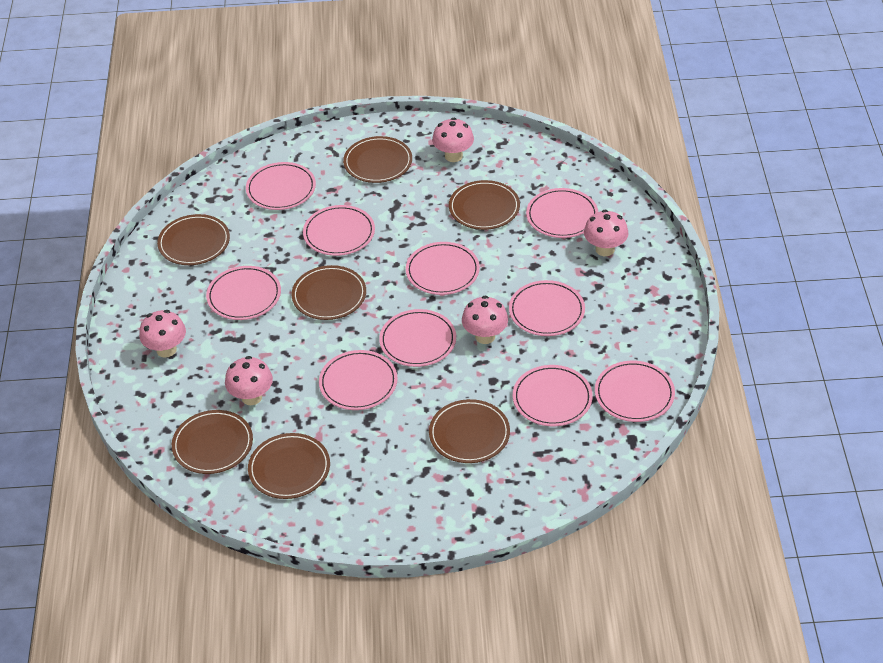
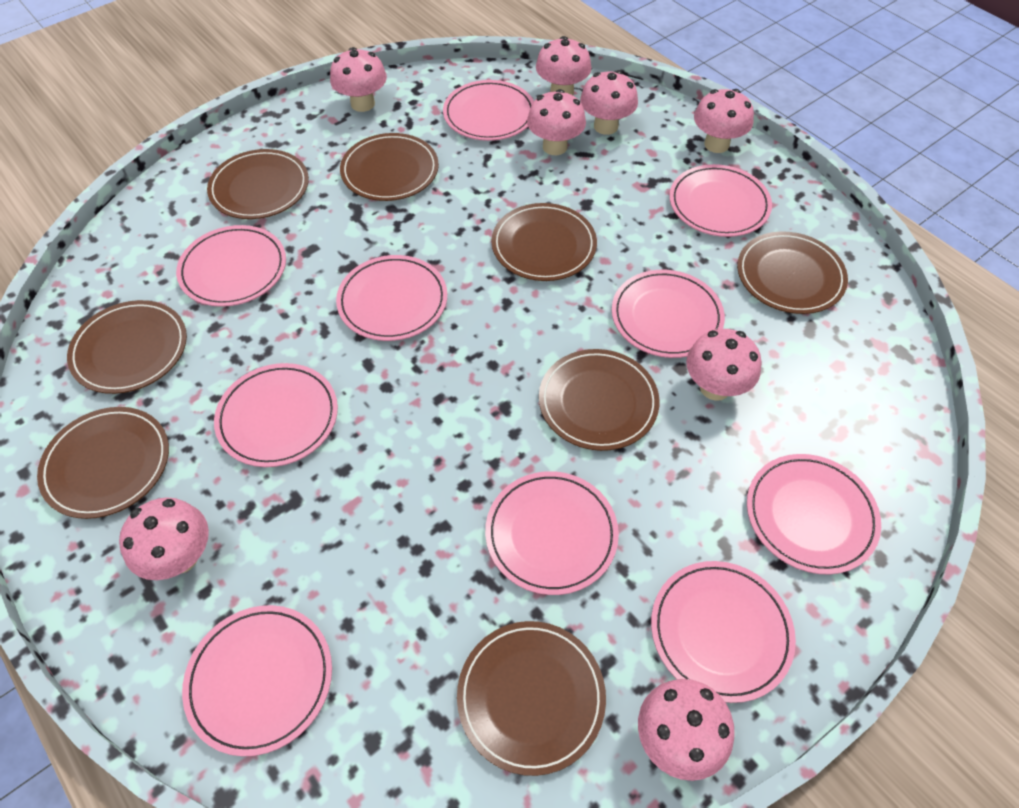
brown plate: 7 -> 8
pink mushroom: 5 -> 8

